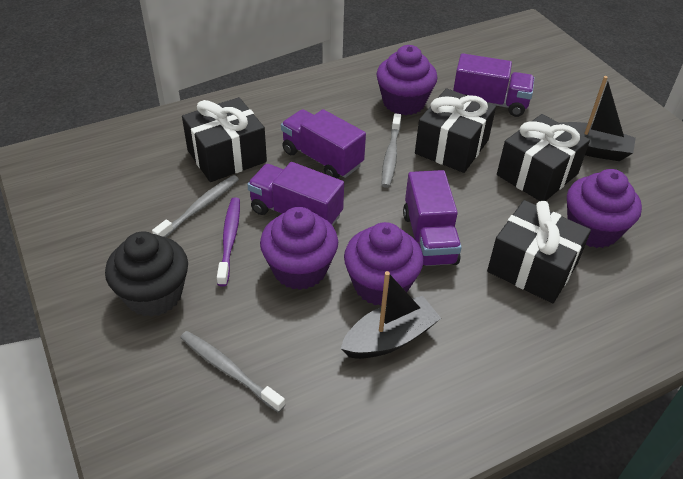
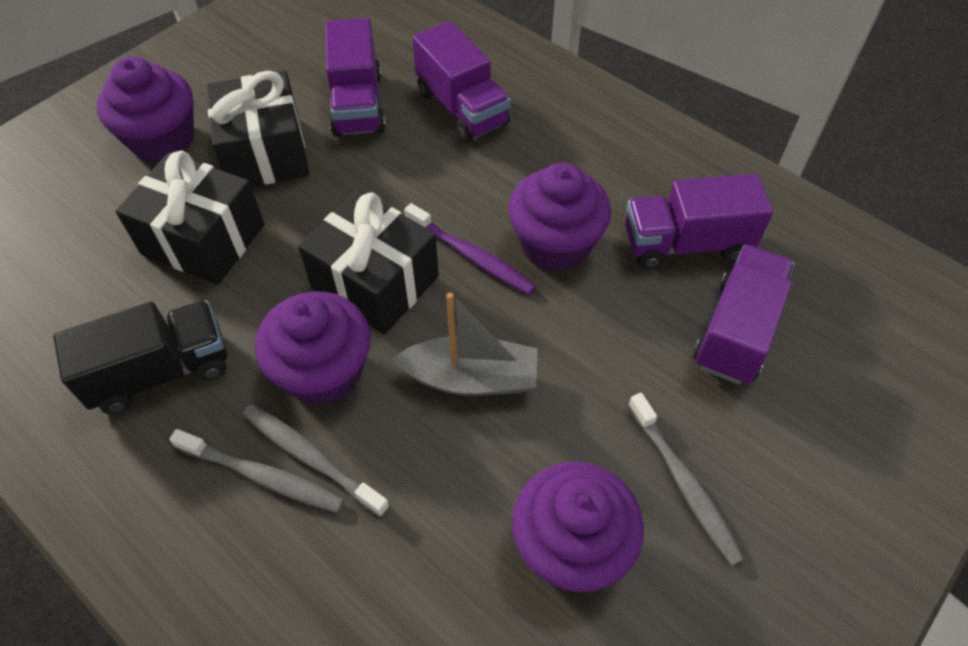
black boat: 2 -> 0
black cupcake: 1 -> 0
black gift: 4 -> 3
black truck: 0 -> 1
grey boat: 0 -> 1

